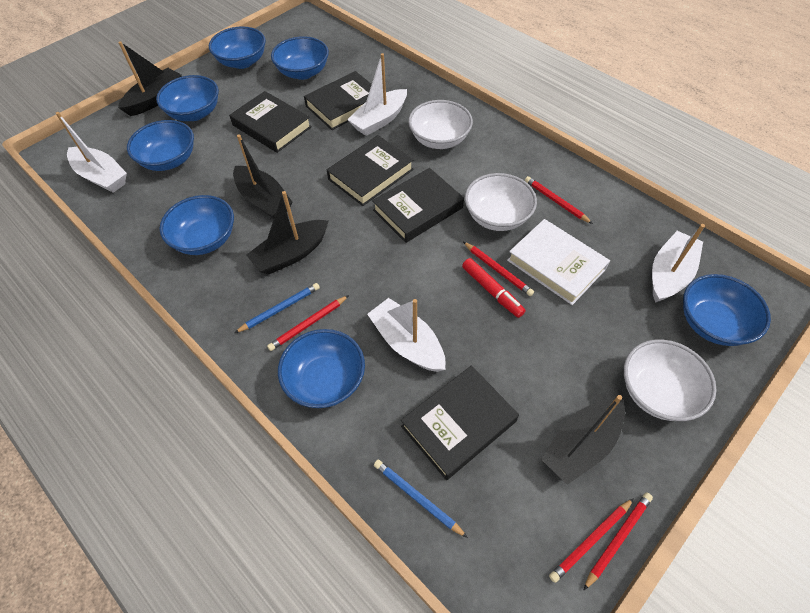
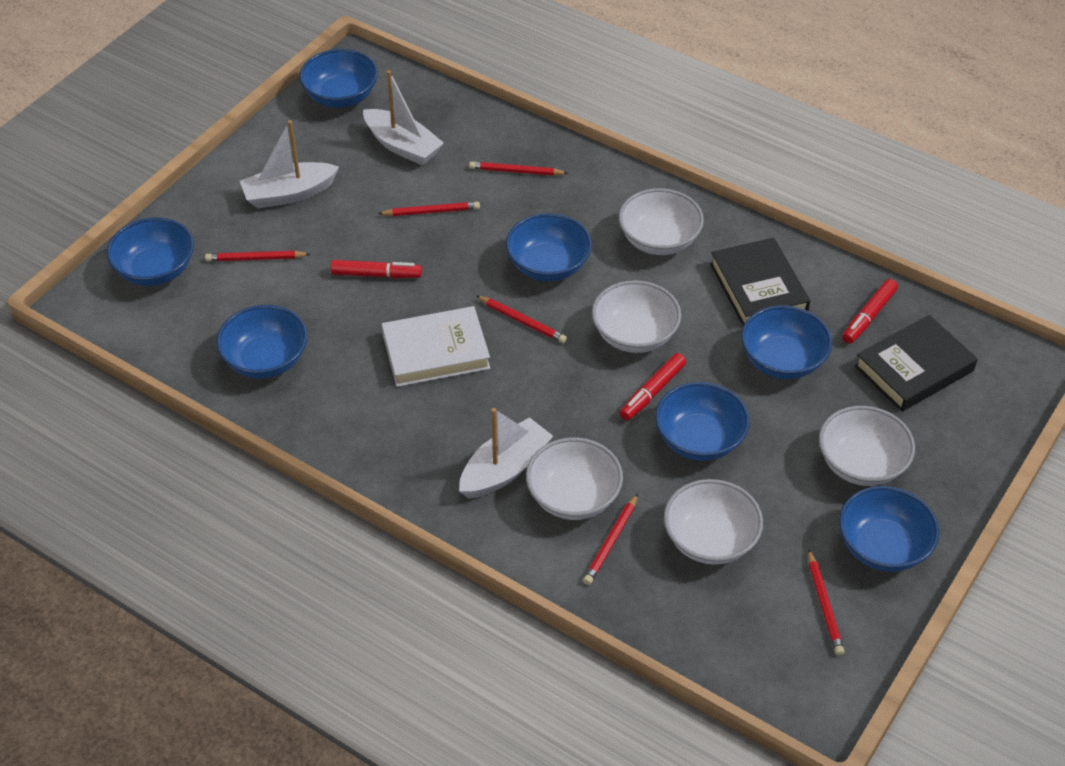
black boat: 4 -> 0
black book: 5 -> 2
blue pencil: 2 -> 0
red marker: 1 -> 3
red pencil: 5 -> 6
white boat: 4 -> 3
white bowl: 3 -> 5

